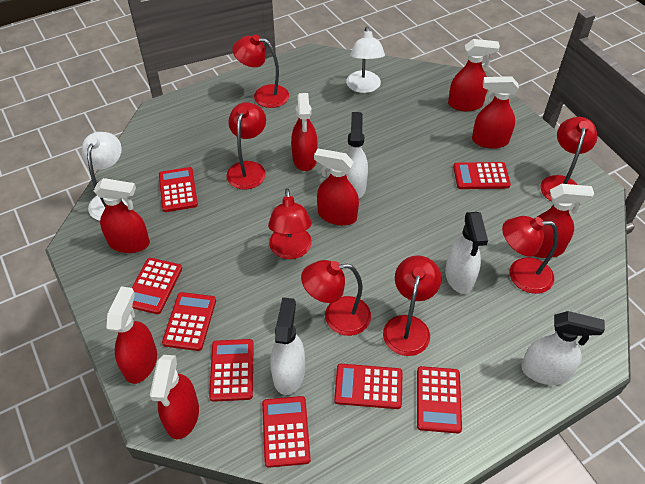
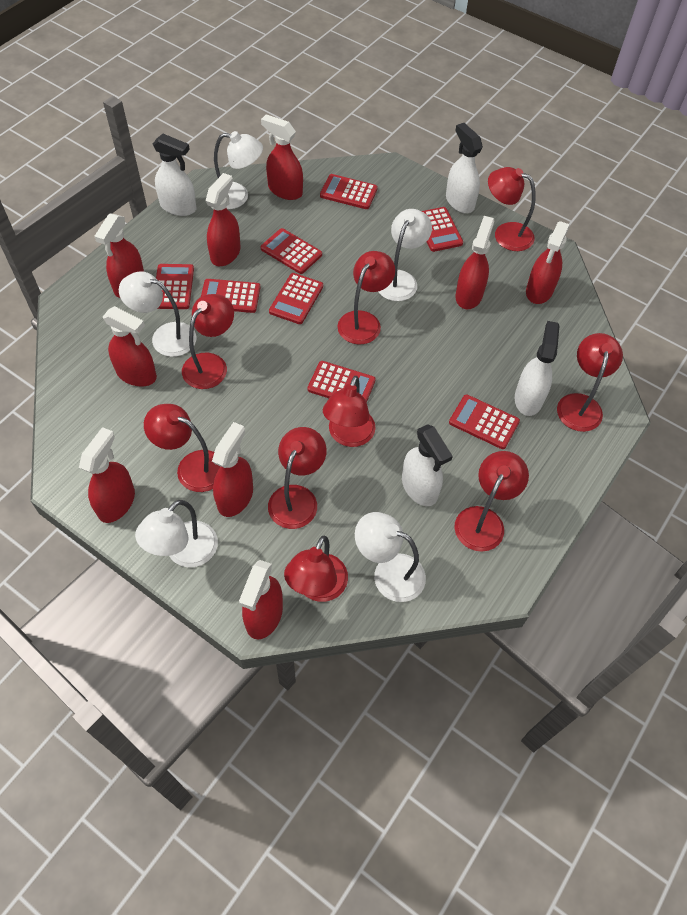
red lamp: 7 -> 9
red spray bottle: 8 -> 9
white lamp: 2 -> 5

